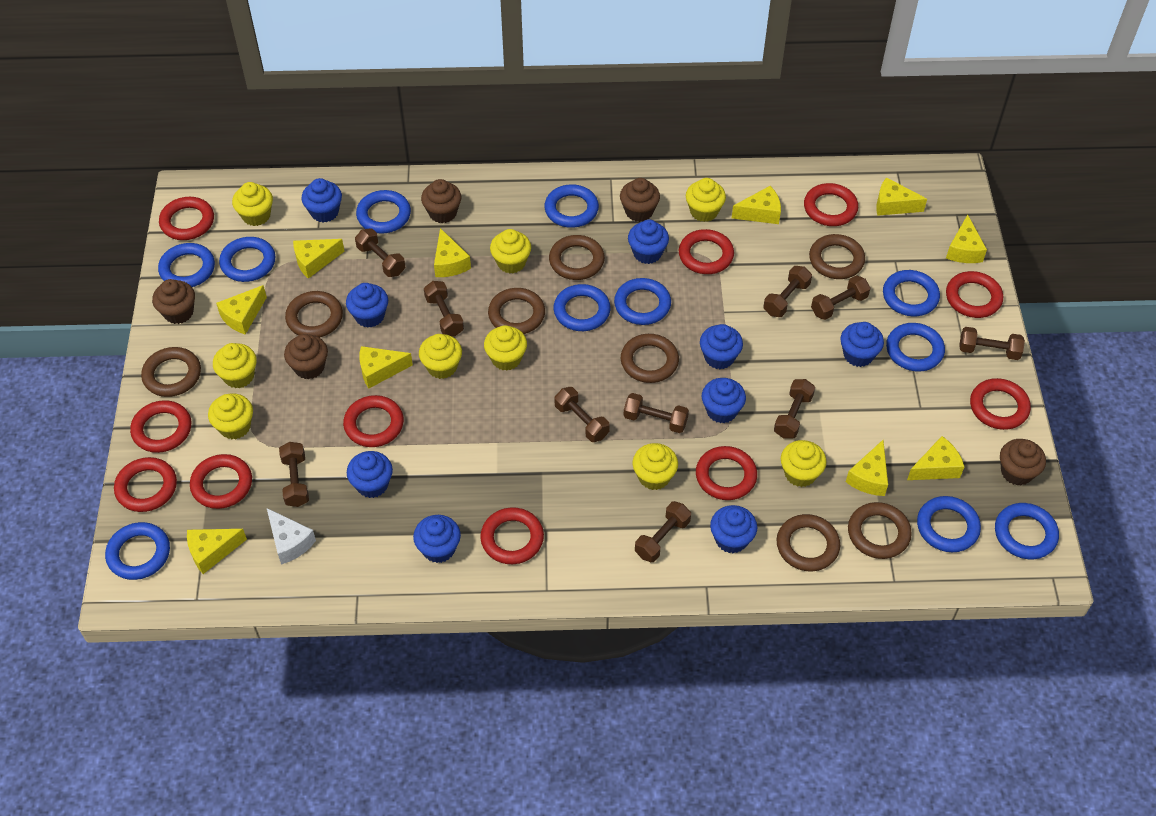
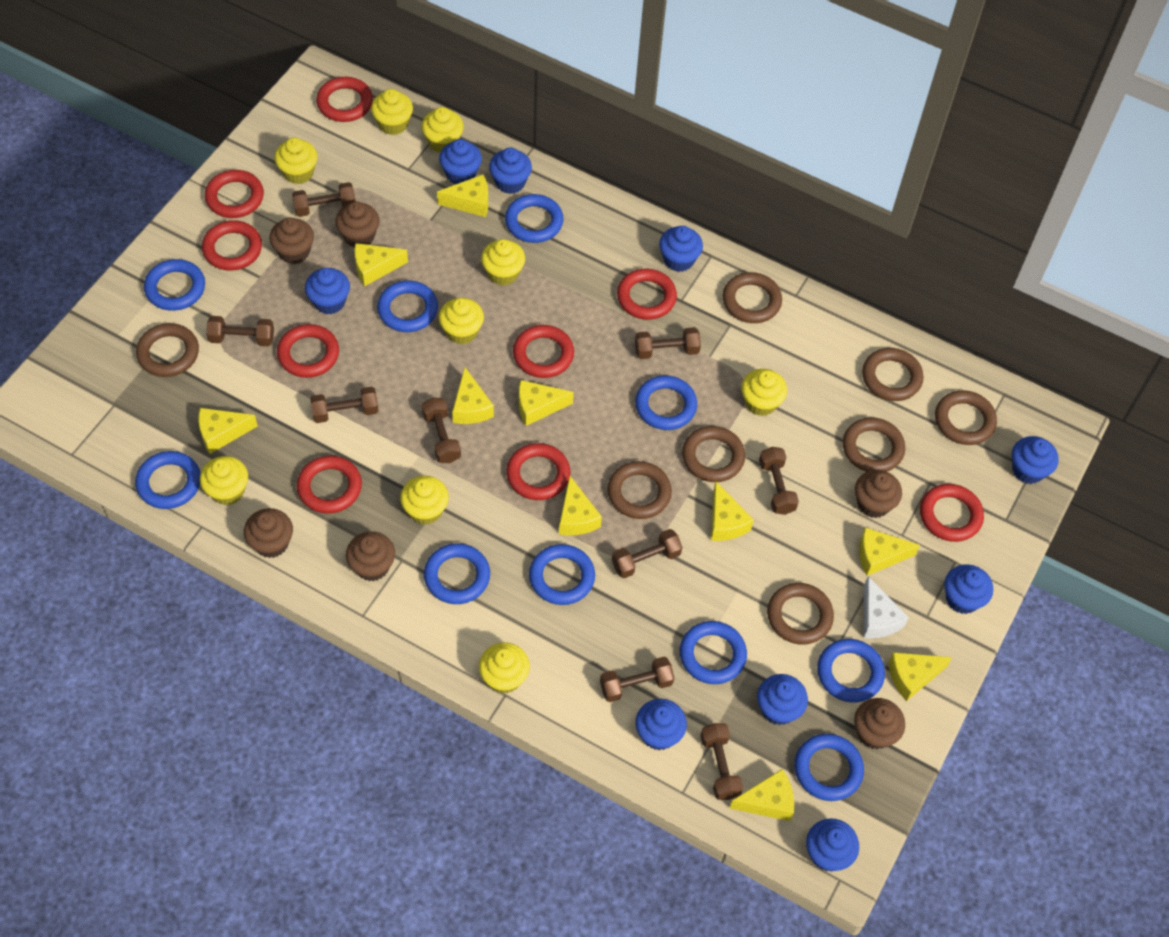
blue ring: 11 -> 10
brown cupcake: 5 -> 6
brown dumbbell: 10 -> 9
red ring: 11 -> 9

